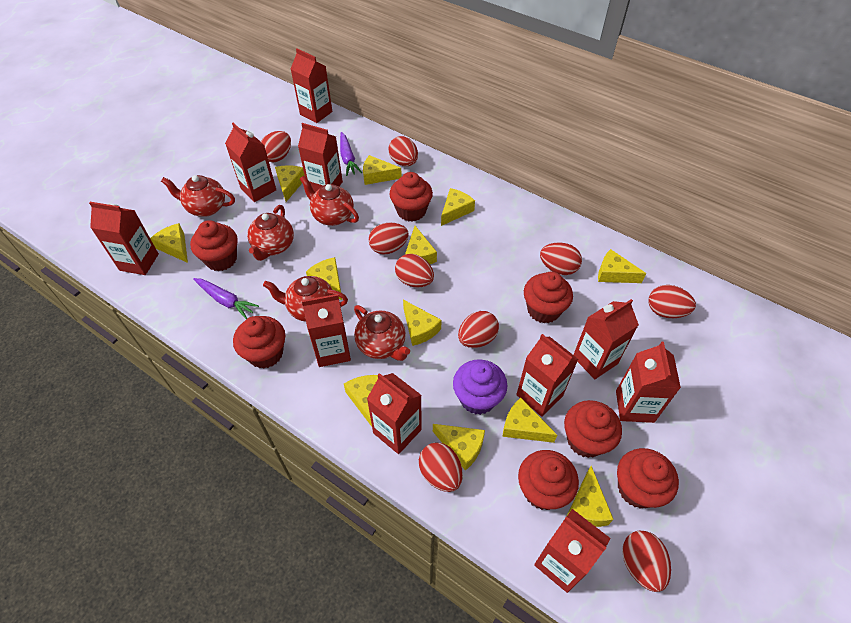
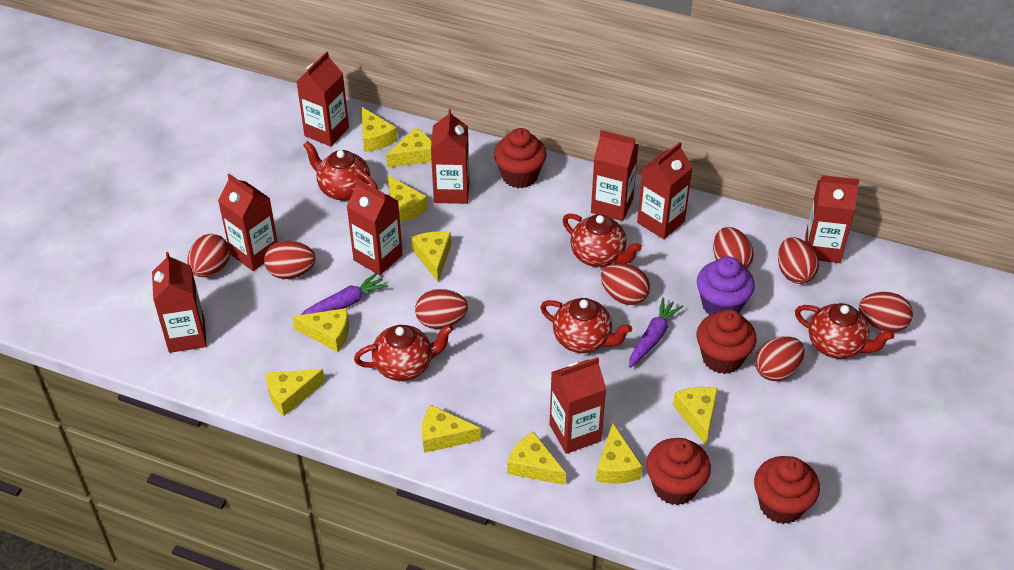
red carton: 10 -> 9
red cupcake: 7 -> 4
red egg: 9 -> 8
yellow cheese: 12 -> 10

